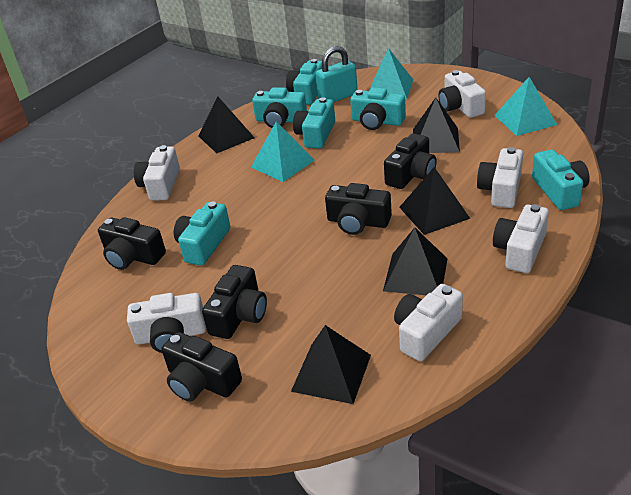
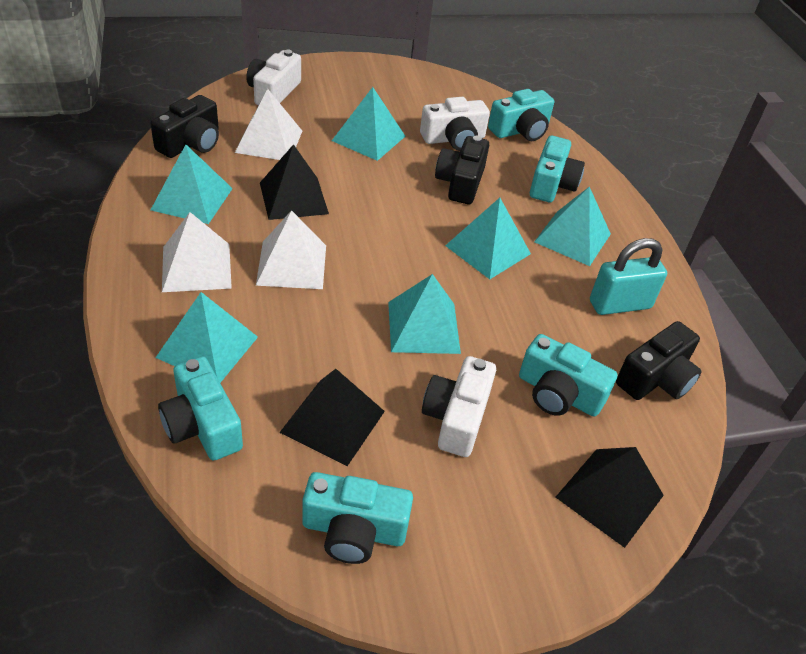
black camera: 5 -> 3
black pyramid: 5 -> 3
turquoise camera: 6 -> 5
turquoise pyramid: 3 -> 6
white camera: 6 -> 3
white pyramid: 0 -> 3

